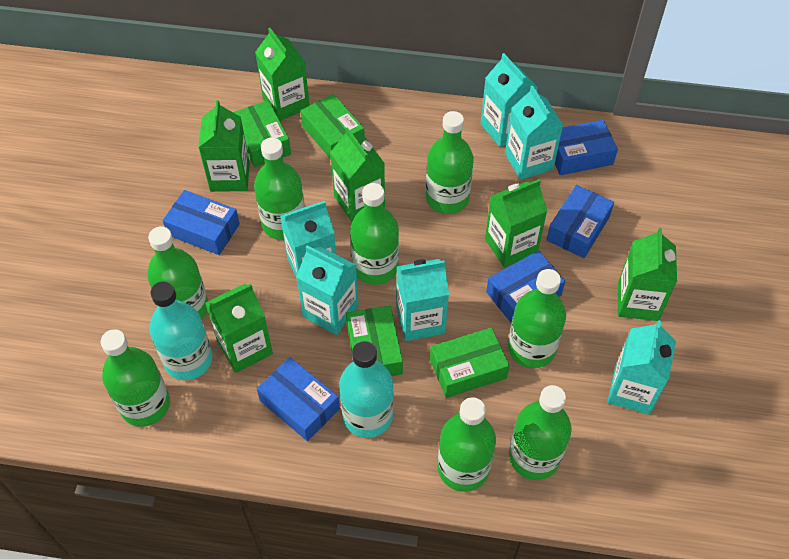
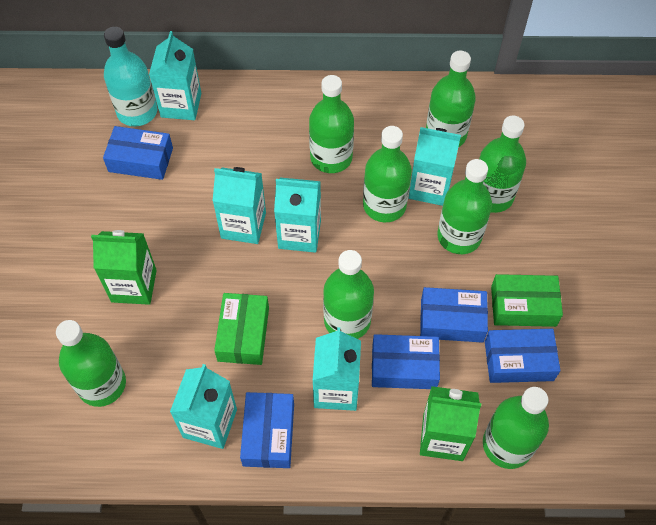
green box: 4 -> 2
green carton: 6 -> 2
turquoise bottle: 2 -> 1

